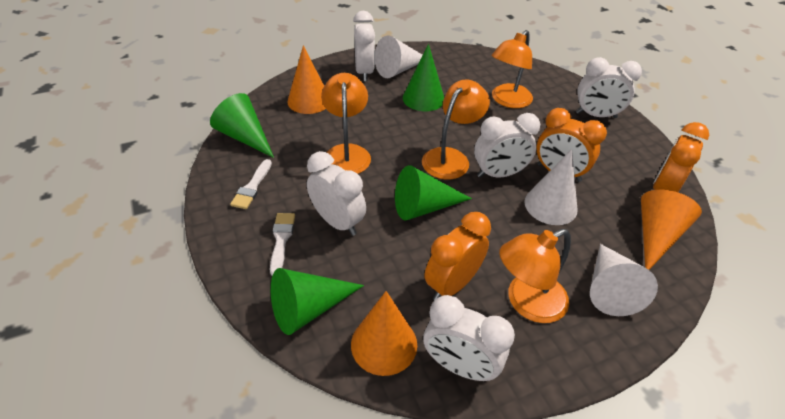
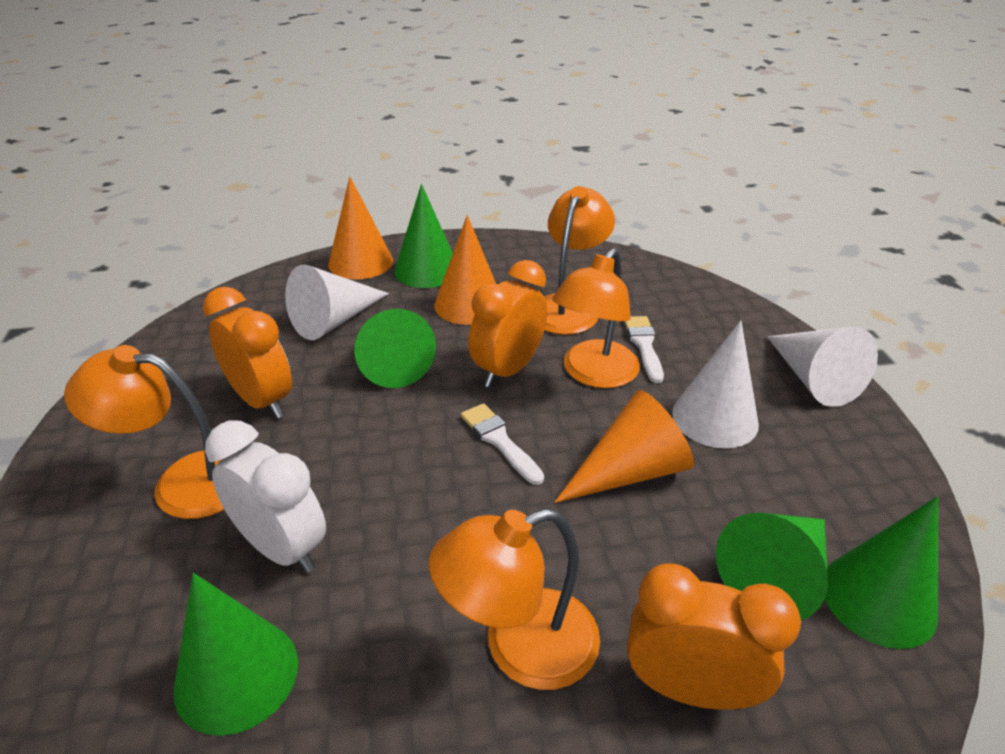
green cone: 4 -> 5
white clock: 5 -> 1

